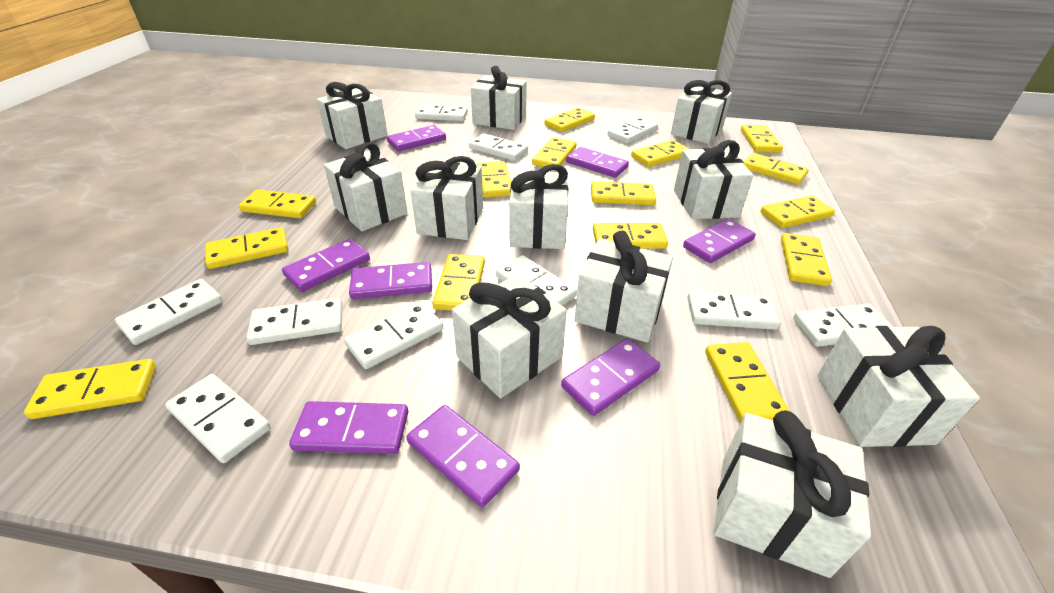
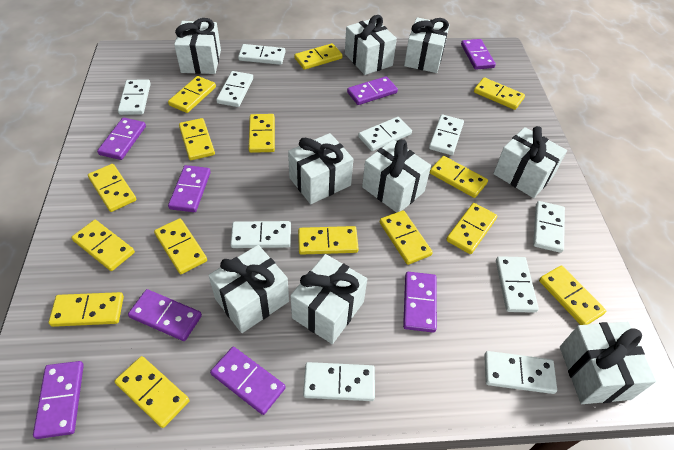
white gift: 11 -> 9

